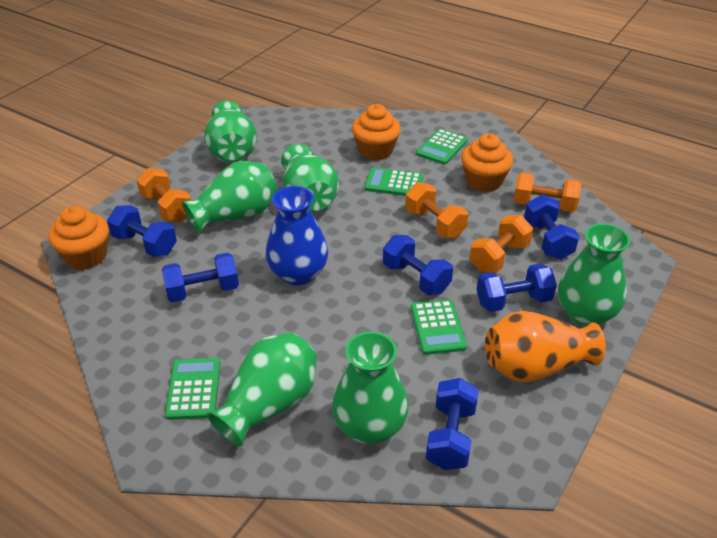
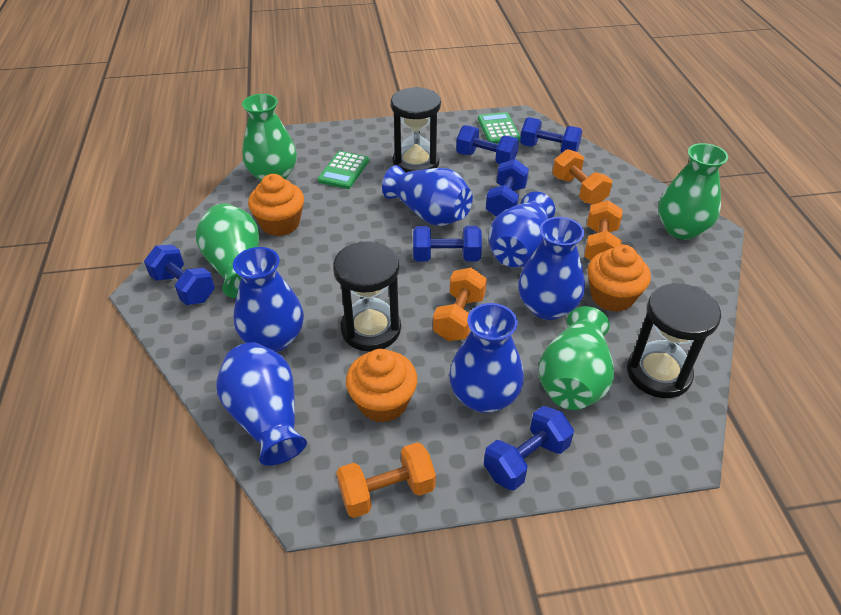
black hourglass: 0 -> 3
blue vase: 1 -> 6
green calculator: 4 -> 2
green vase: 6 -> 4
orange vase: 1 -> 0

